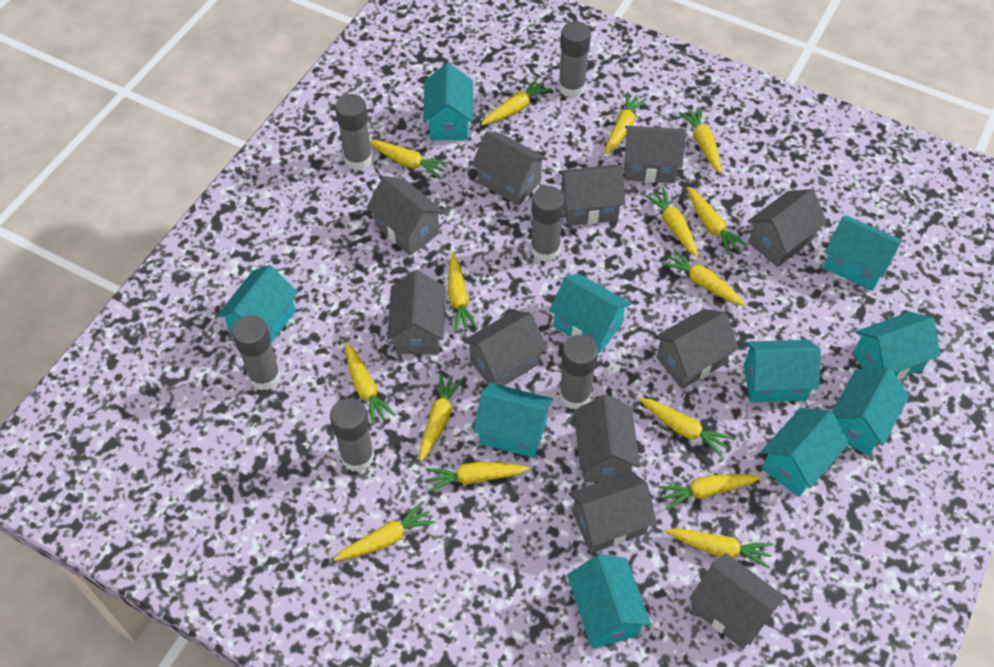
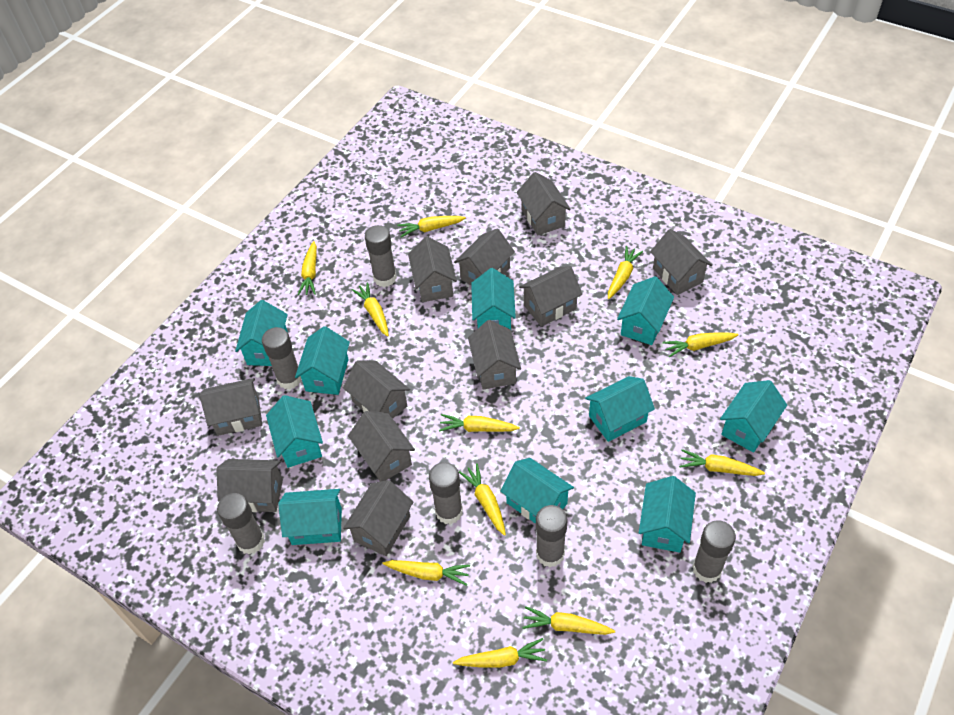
yellow carrot: 15 -> 11

